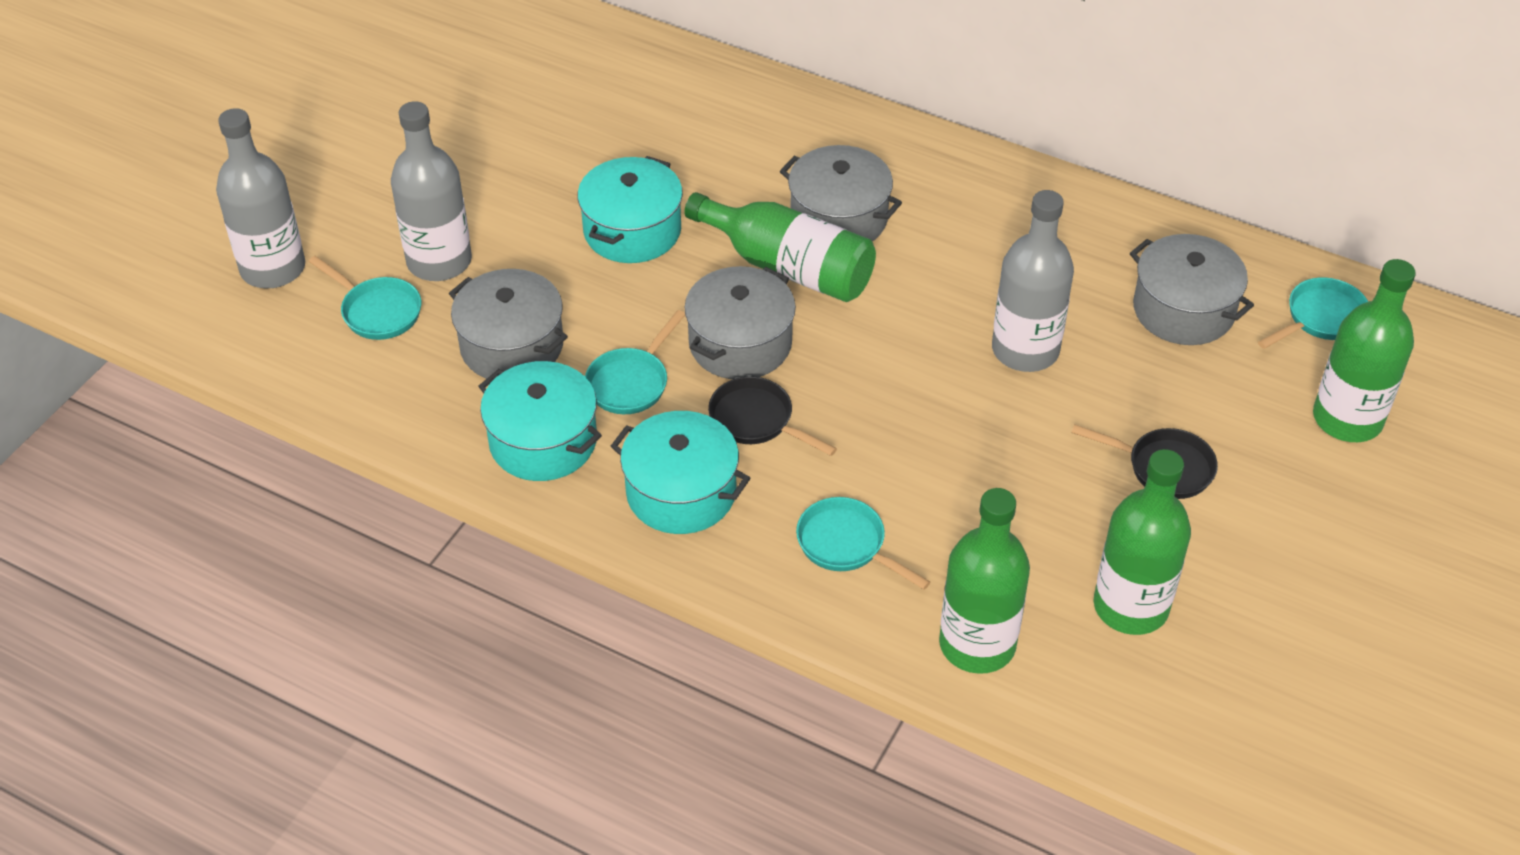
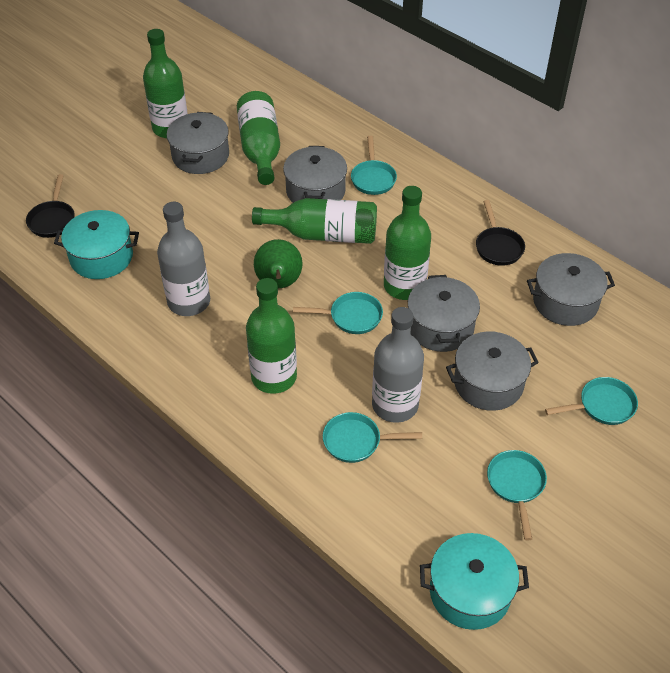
green bottle: 4 -> 5
green pear: 0 -> 1
grey bottle: 3 -> 2
grey pot: 4 -> 5
turquoise pan: 4 -> 5
turquoise pot: 3 -> 2

